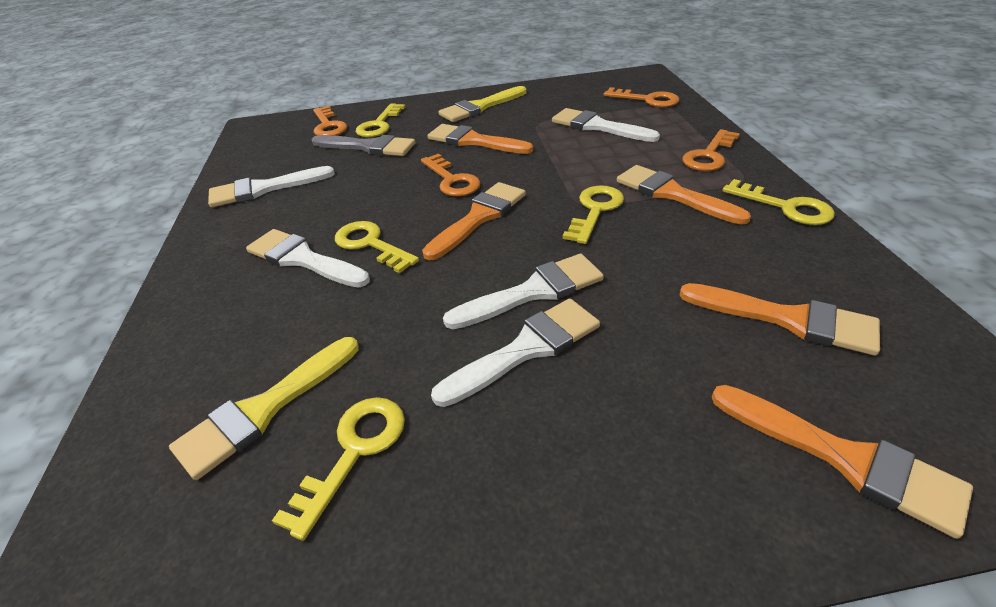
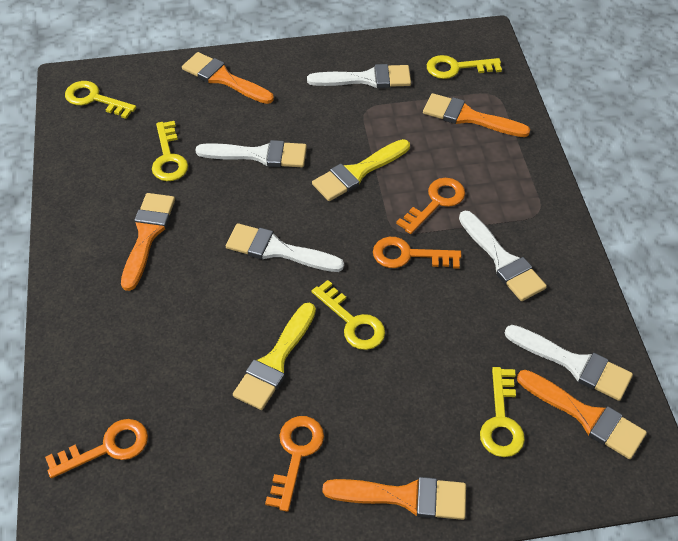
grey brush: 1 -> 0

